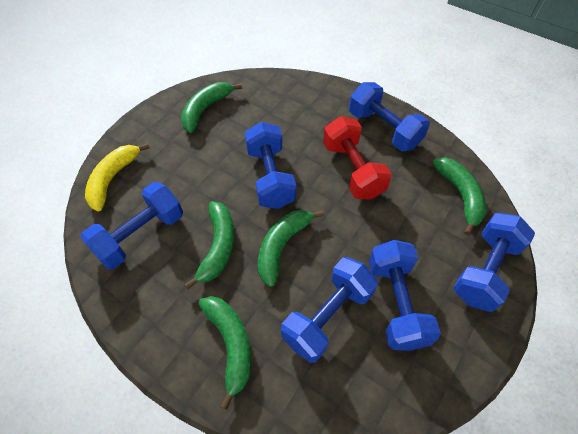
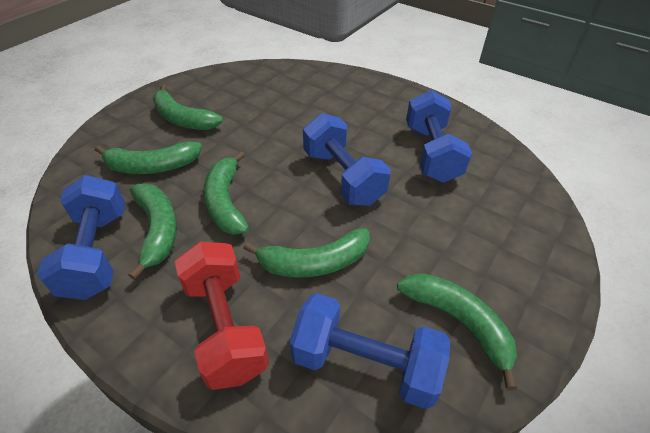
blue dumbbell: 6 -> 4
green banana: 5 -> 6
yellow banana: 1 -> 0

